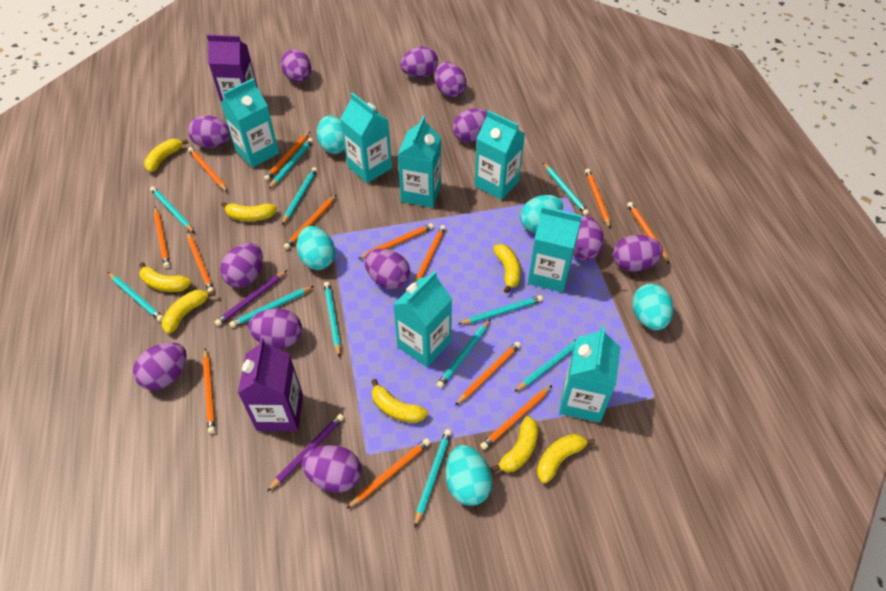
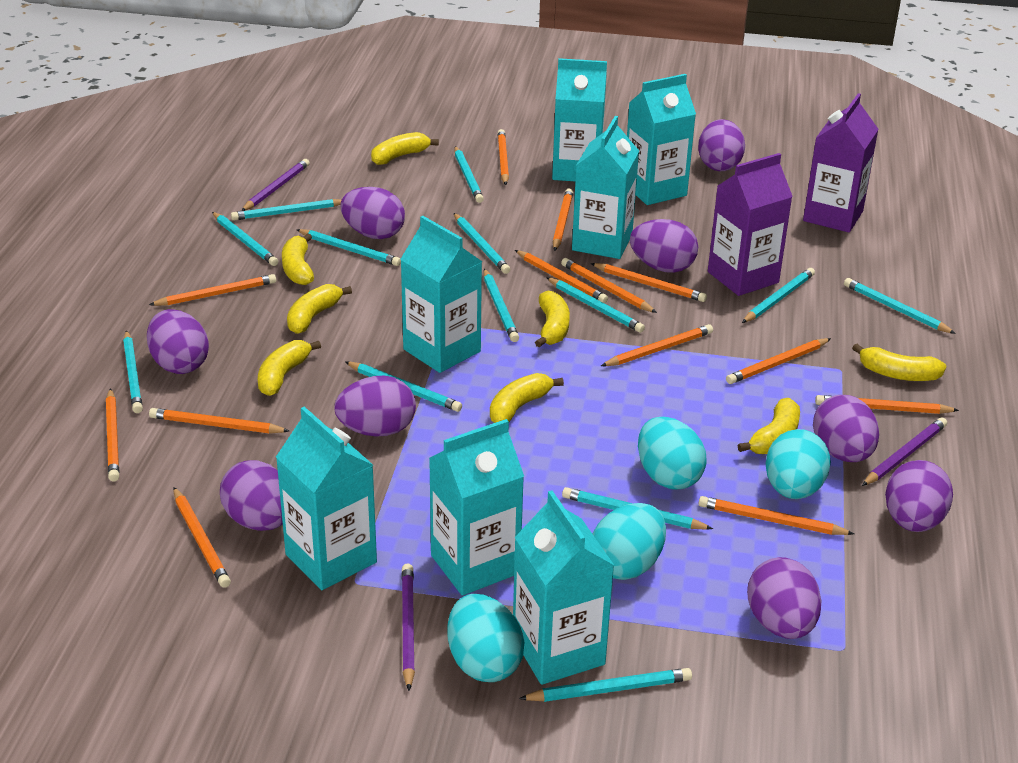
purple egg: 12 -> 9
purple pencil: 2 -> 3
turquoise egg: 5 -> 4
turquoise pencil: 11 -> 13

